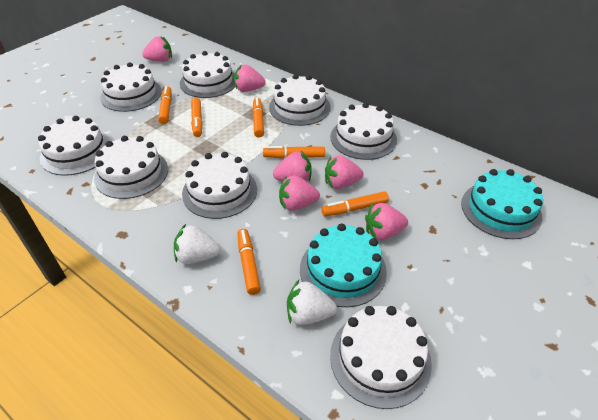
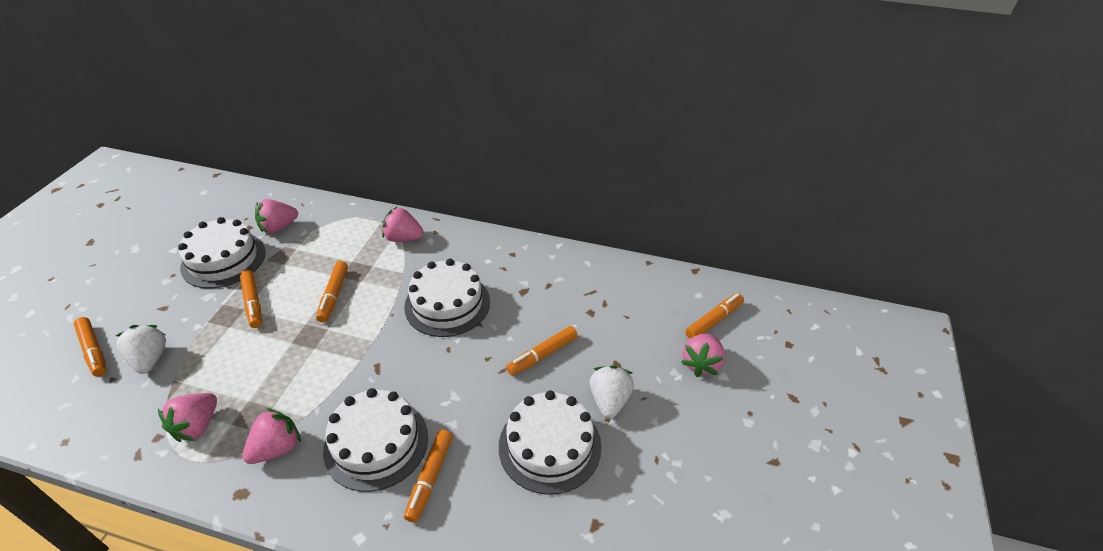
pink strawberry: 6 -> 5
turquoise cake: 2 -> 0
white cake: 8 -> 4

